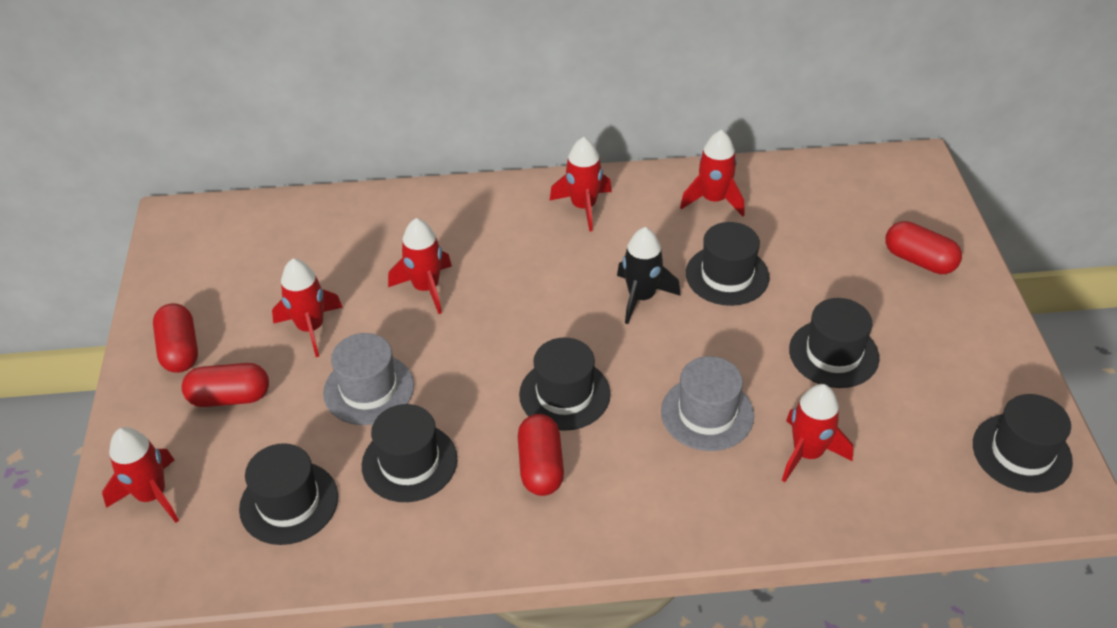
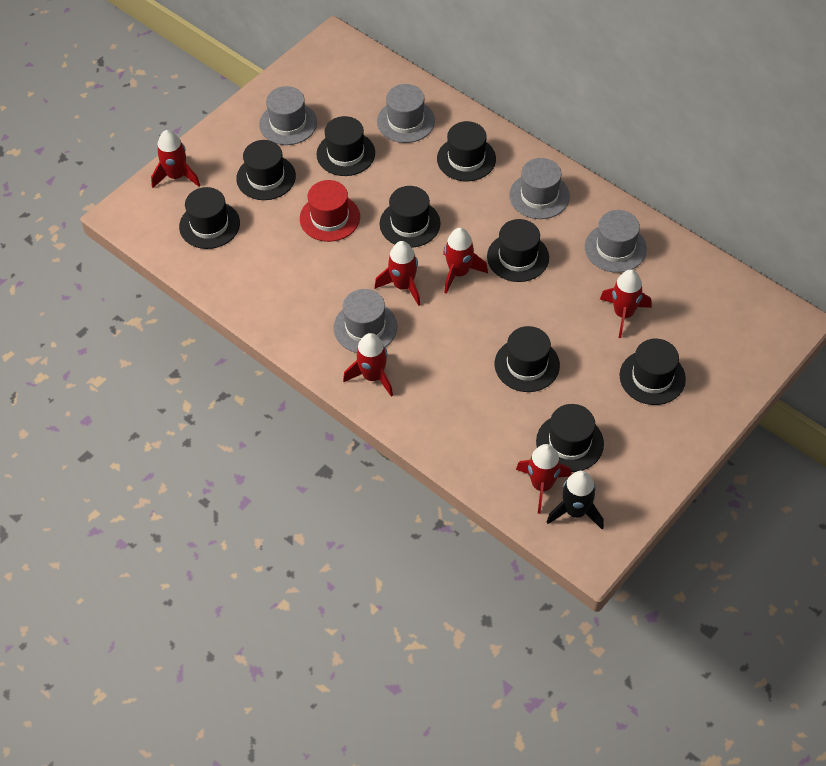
black hat: 6 -> 9
grey hat: 2 -> 5
red capsule: 4 -> 0
red hat: 0 -> 1

